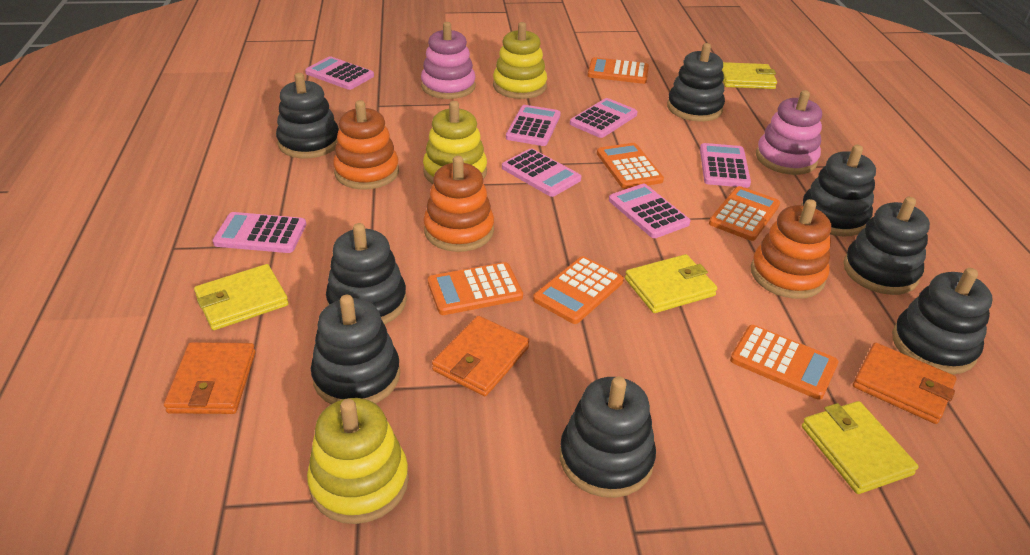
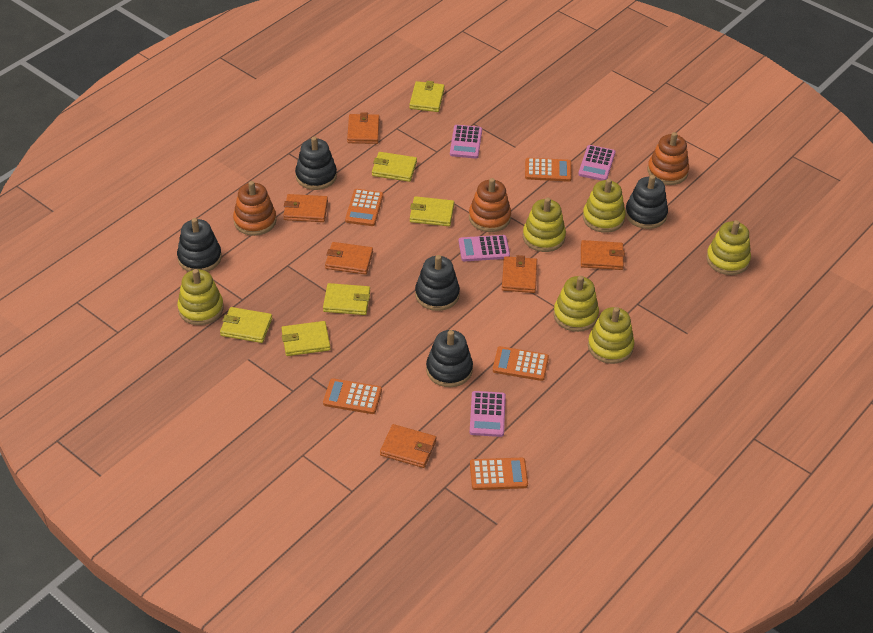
black stacking toy: 8 -> 5
orange calculator: 6 -> 5
orange wallet: 3 -> 6
pink calculator: 7 -> 4
pink stacking toy: 2 -> 0
yellow stacking toy: 3 -> 6
yellow wallet: 4 -> 6

